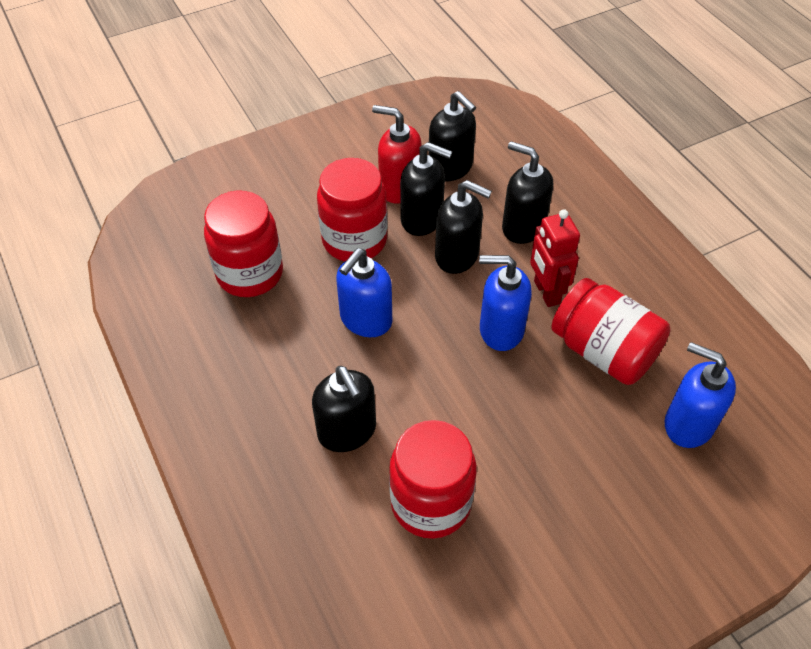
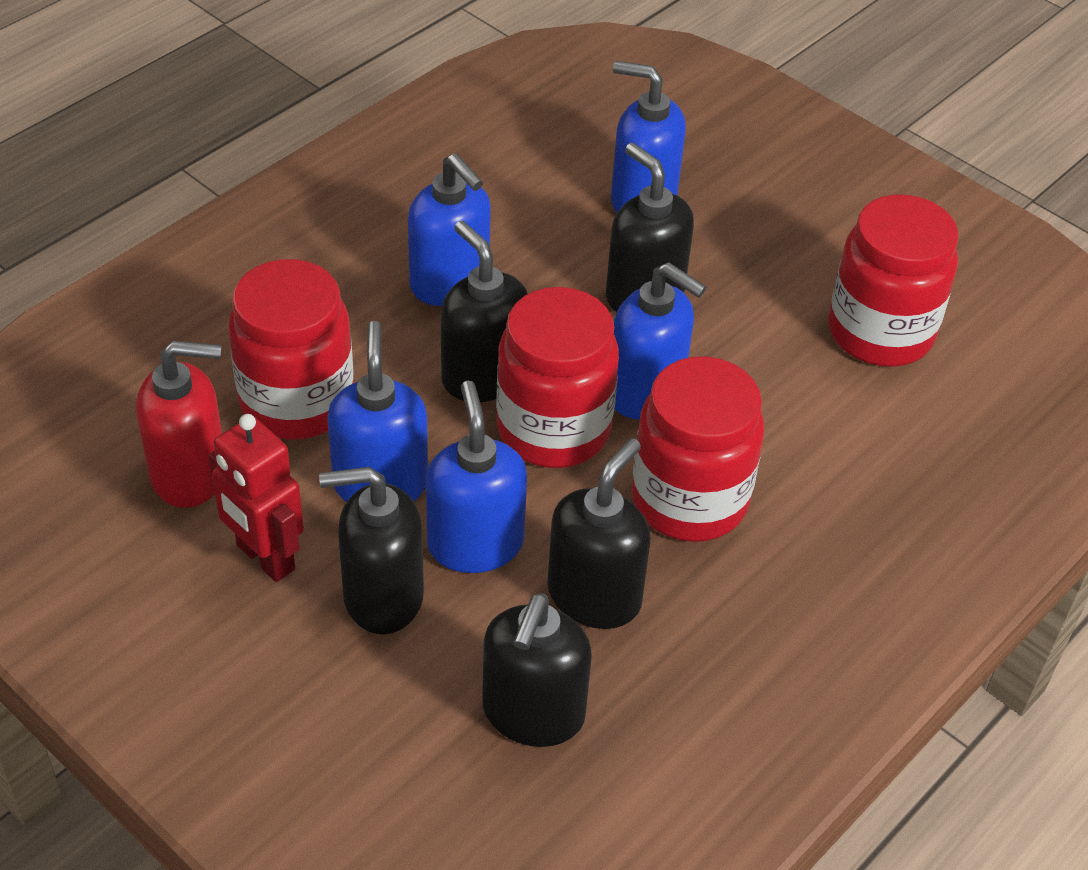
blue soap dispenser: 3 -> 5

